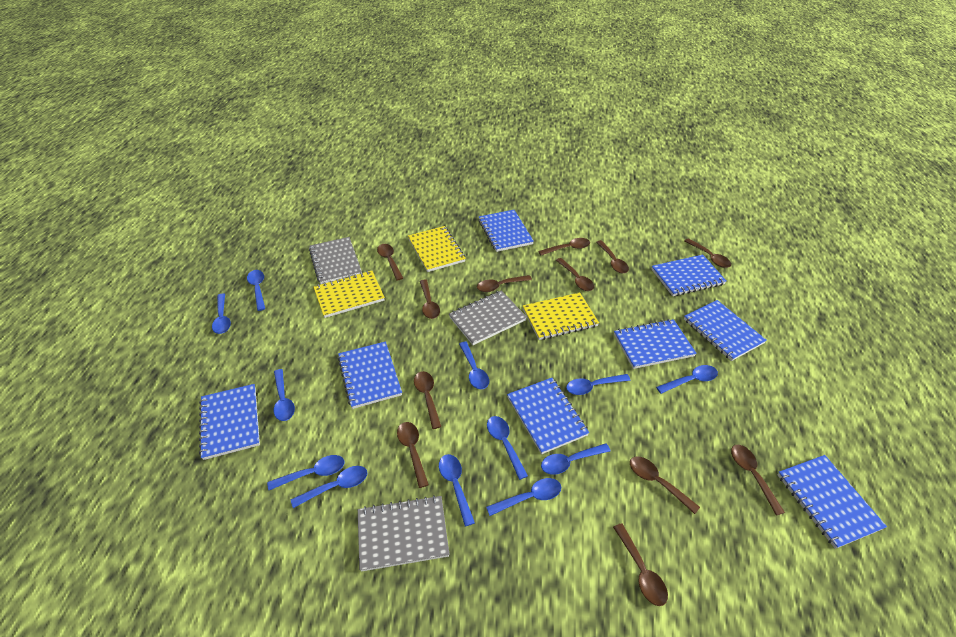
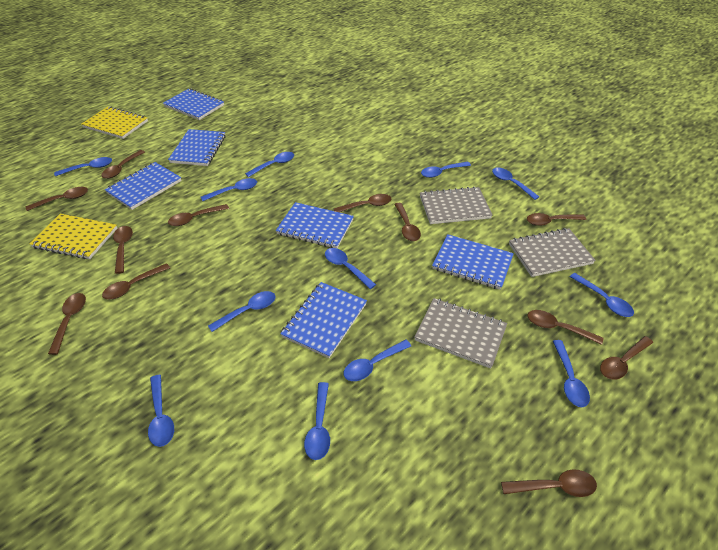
blue notebook: 8 -> 6
yellow notebook: 3 -> 2

